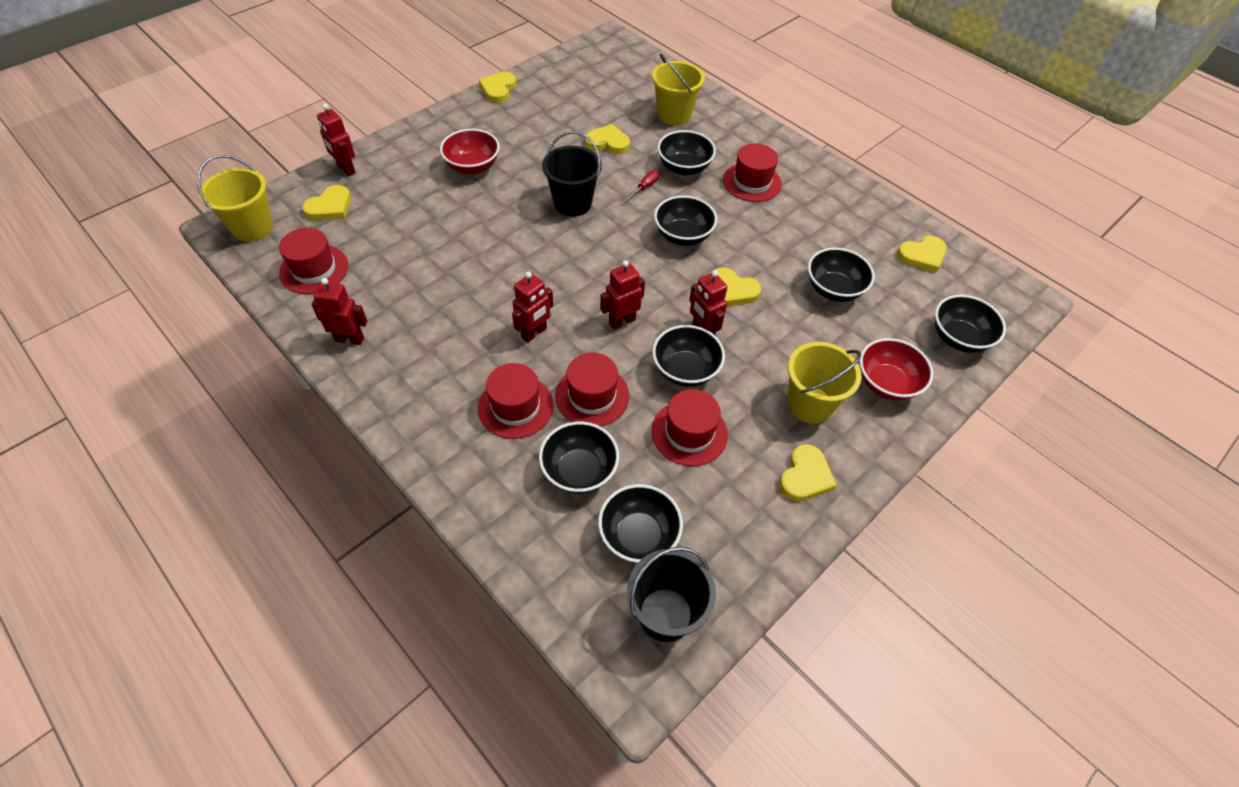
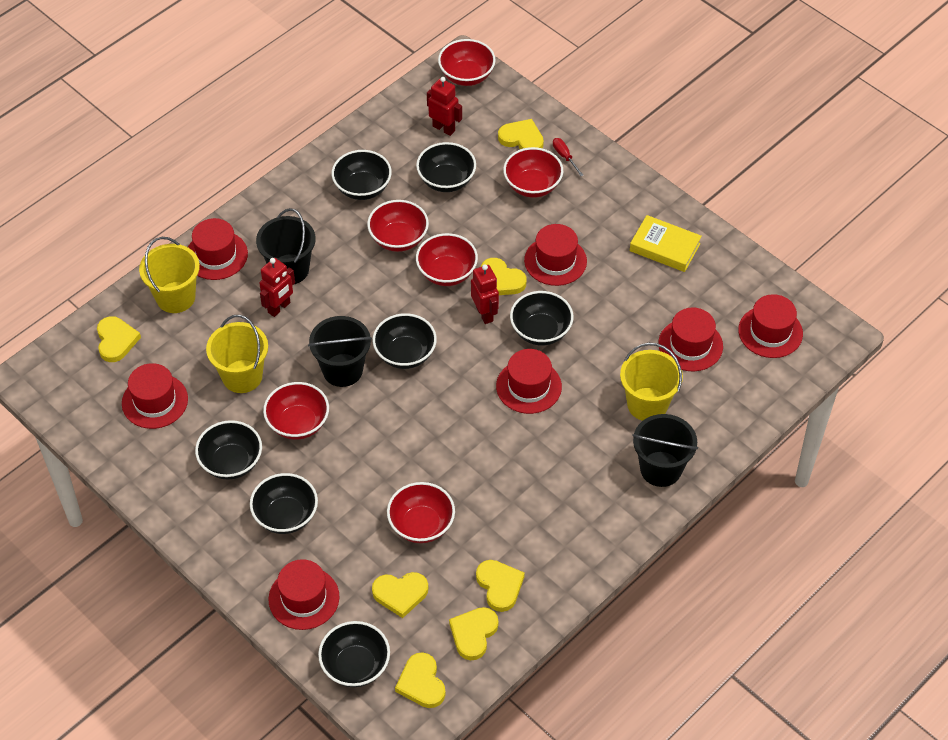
black bucket: 2 -> 3
red bowl: 2 -> 6
red hat: 5 -> 7
red robot: 5 -> 3
yellow book: 0 -> 1
yellow heart: 6 -> 7

